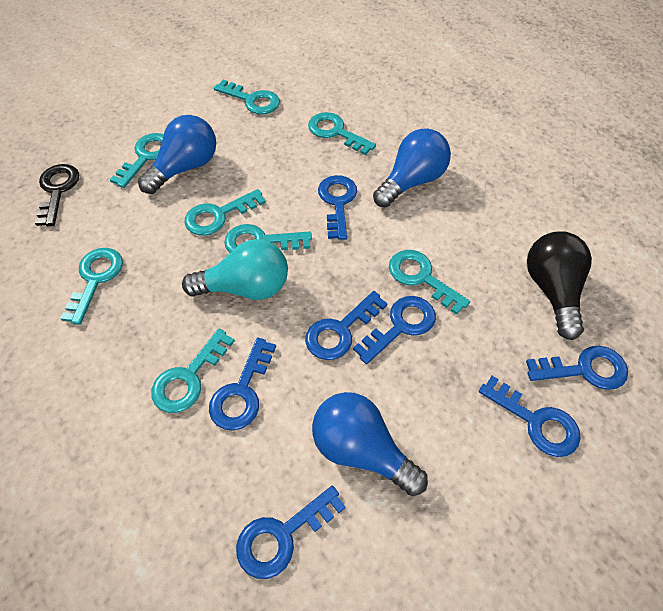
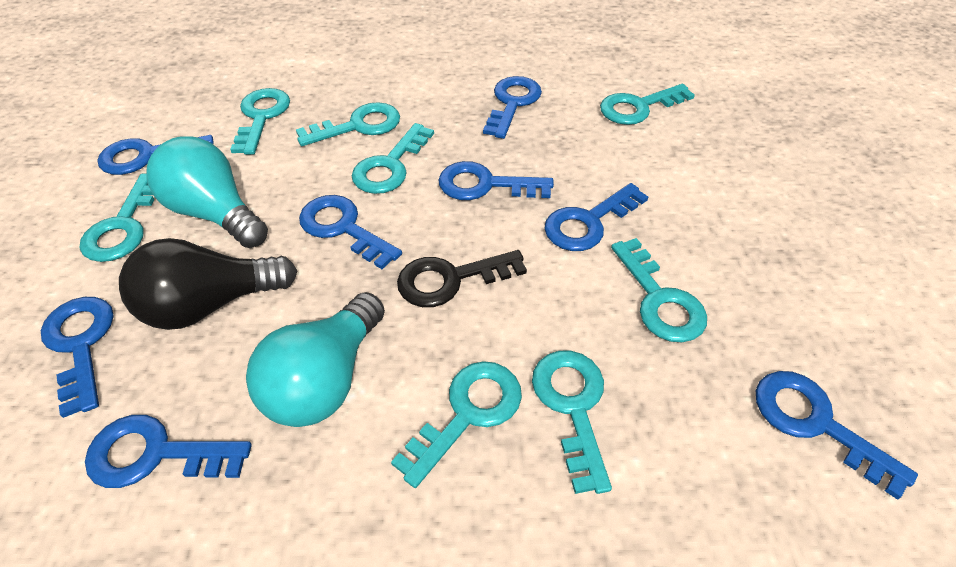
blue key: 7 -> 8
blue light bulb: 3 -> 0
turquoise light bulb: 1 -> 2

